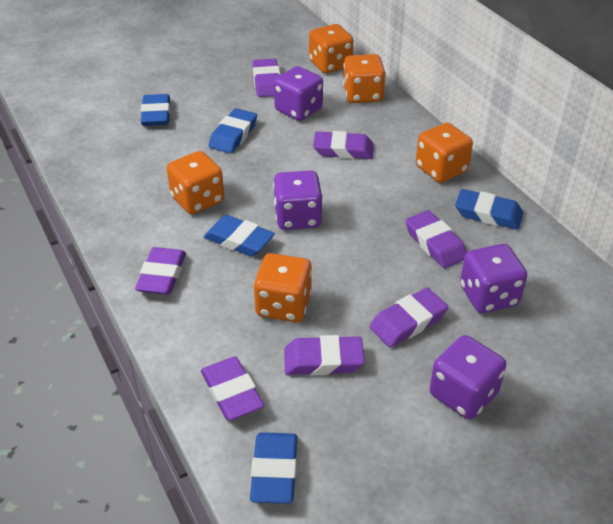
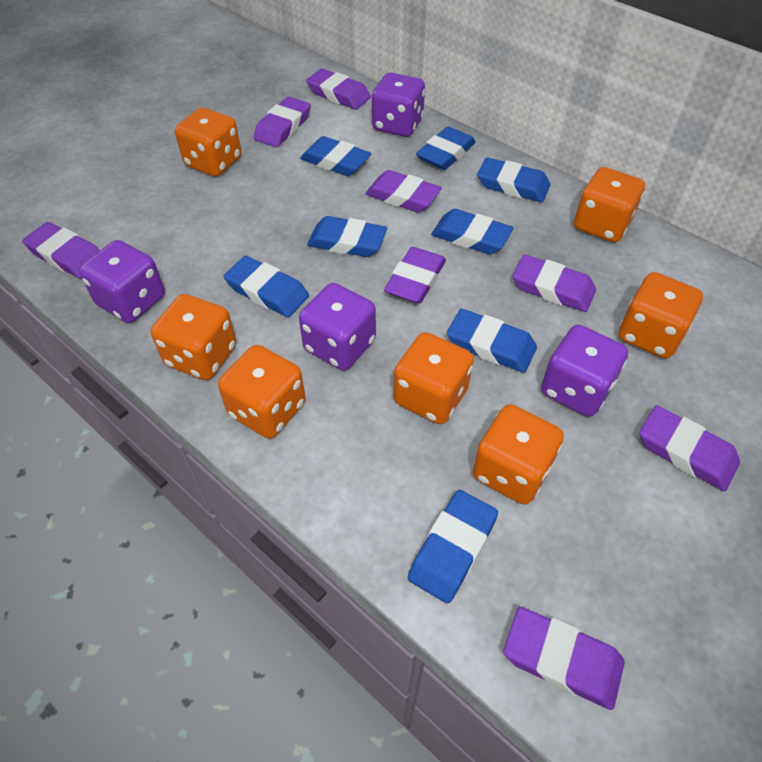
blue eraser: 5 -> 8
orange dice: 5 -> 7
purple eraser: 7 -> 8

